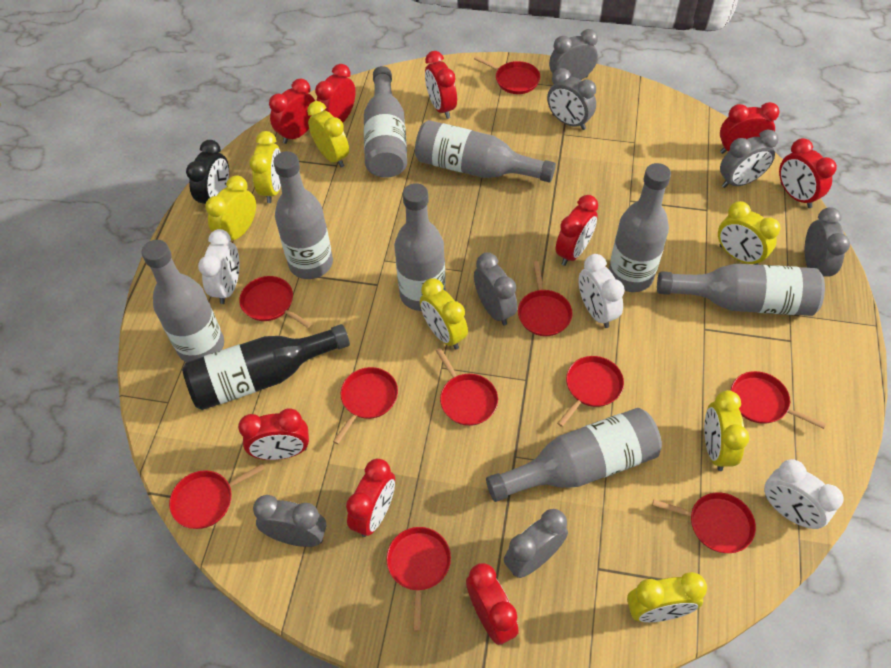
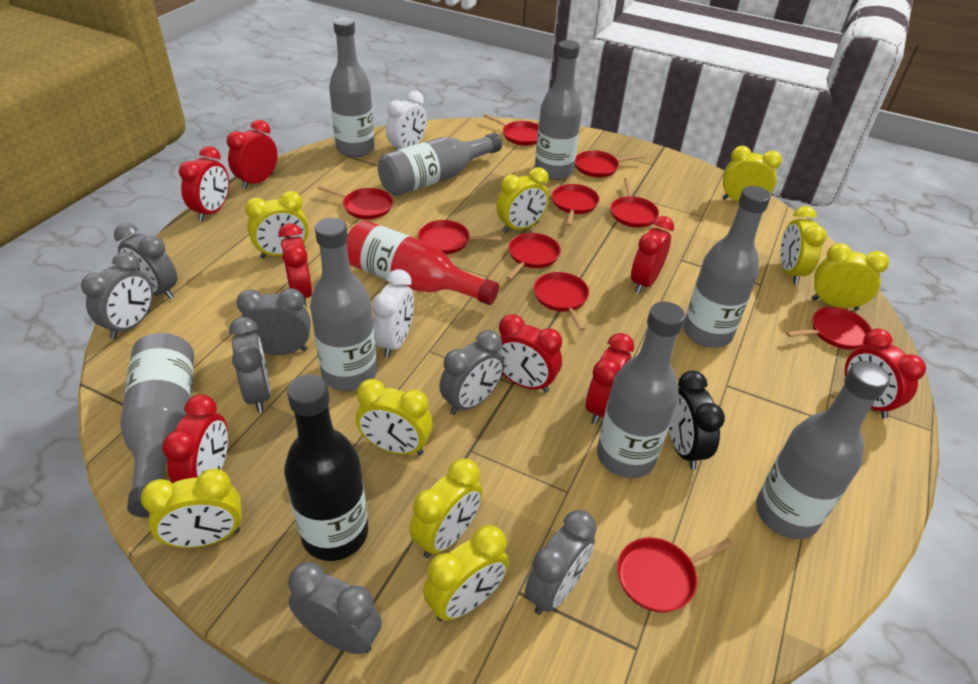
red bottle: 0 -> 1
red clock: 9 -> 8
white clock: 3 -> 2
yellow clock: 7 -> 9

